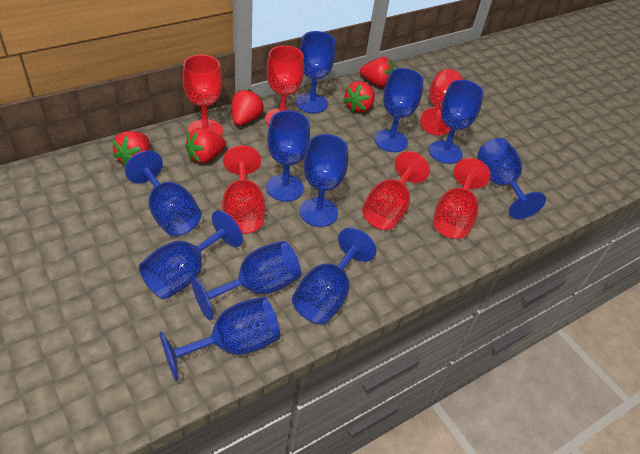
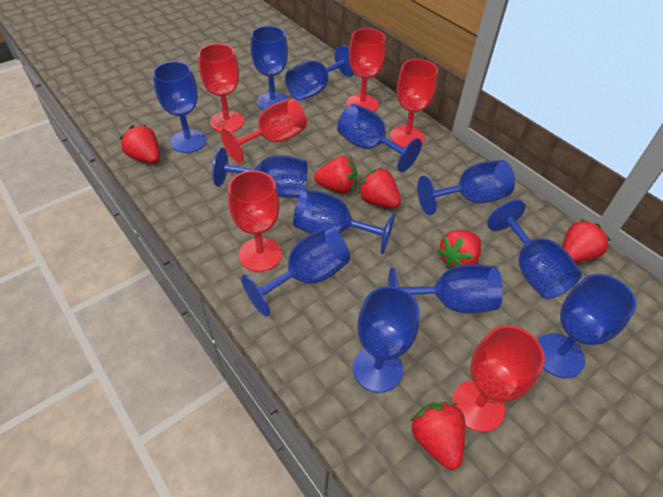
blue goblet: 11 -> 12
red strawberry: 5 -> 6

